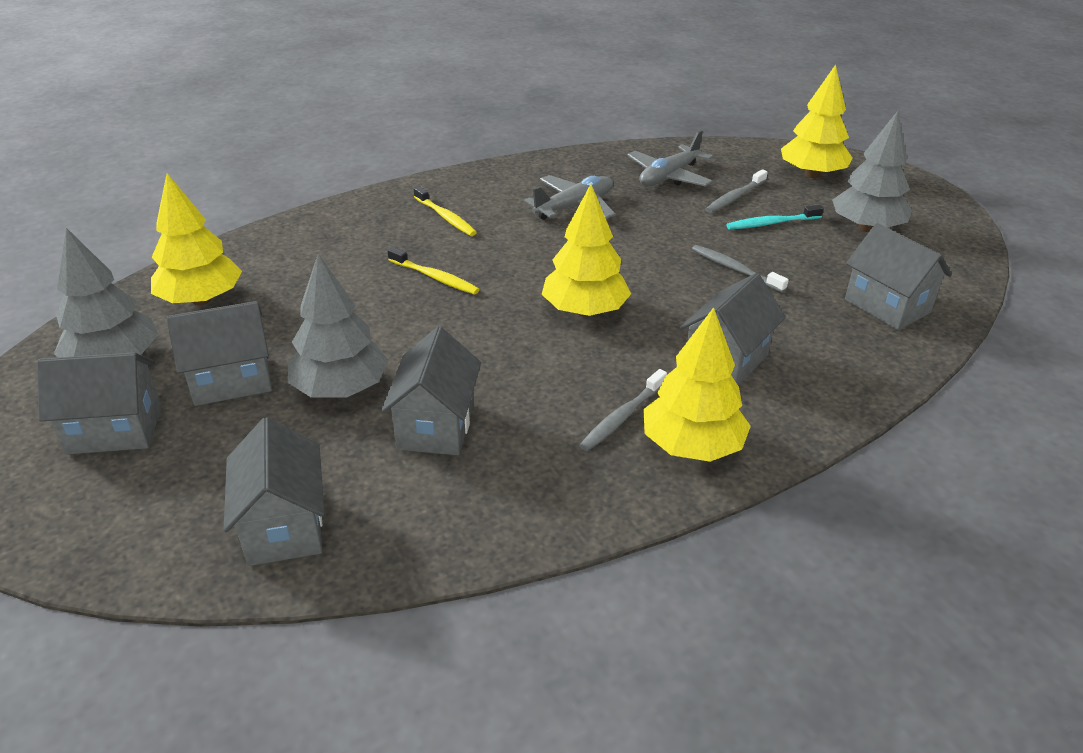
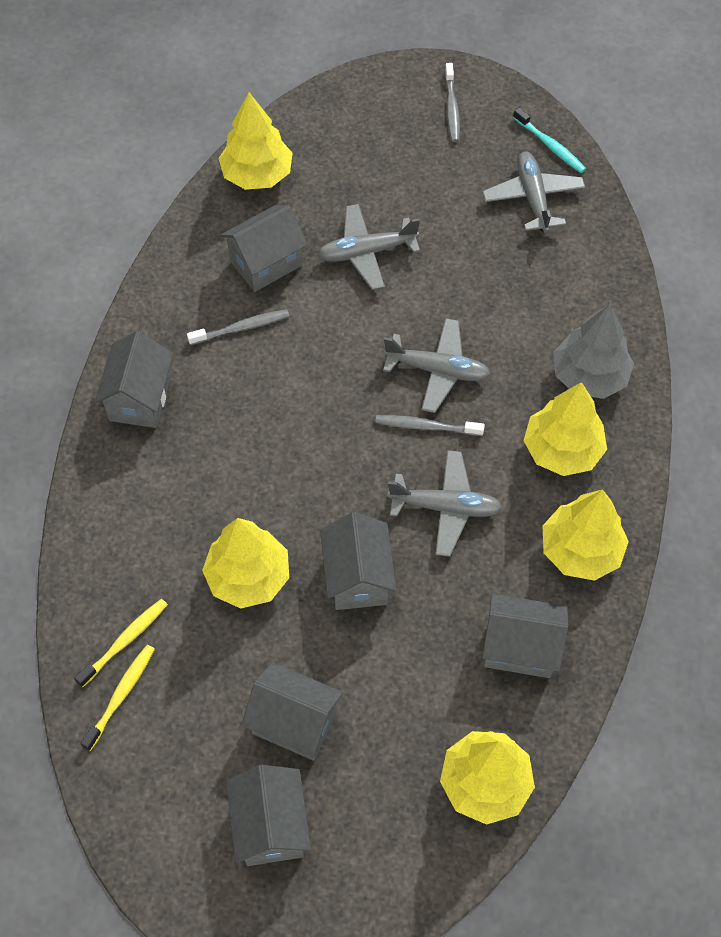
grey plane: 2 -> 4
grey tree: 3 -> 1
yellow tree: 4 -> 5

